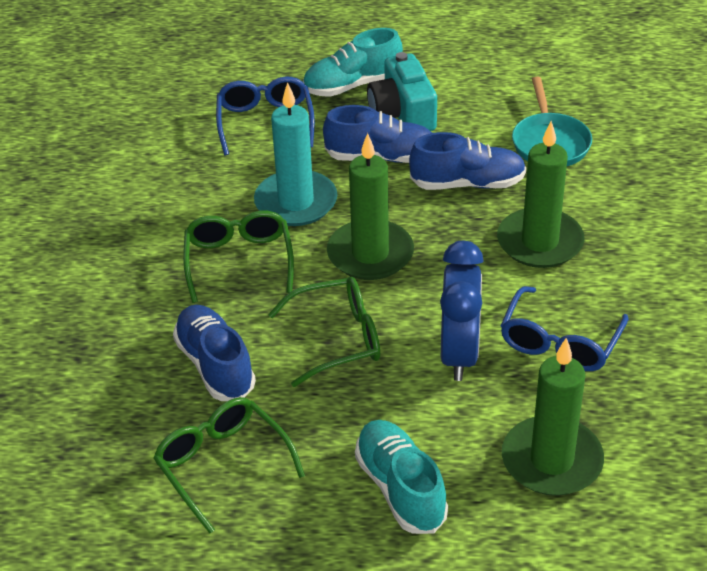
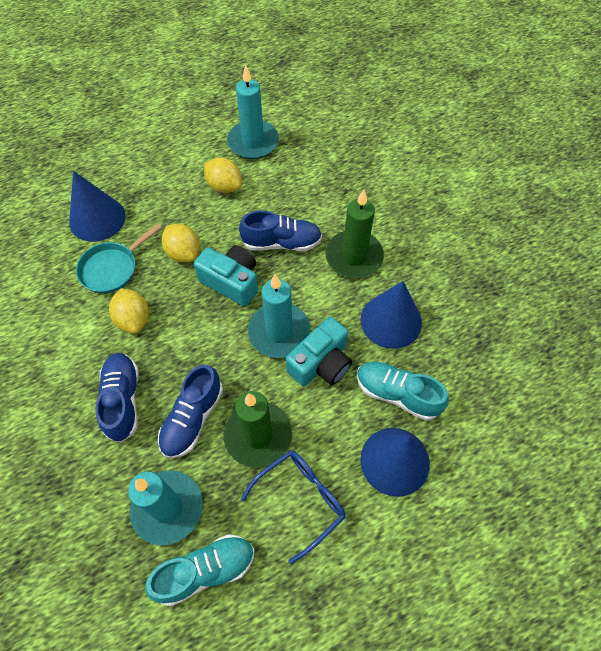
blue clock: 1 -> 0
blue cone: 0 -> 3
blue glasses: 2 -> 1
green candle: 3 -> 2
green glasses: 3 -> 0
turquoise camera: 1 -> 2
turquoise candle: 1 -> 3
yellow lemon: 0 -> 3

